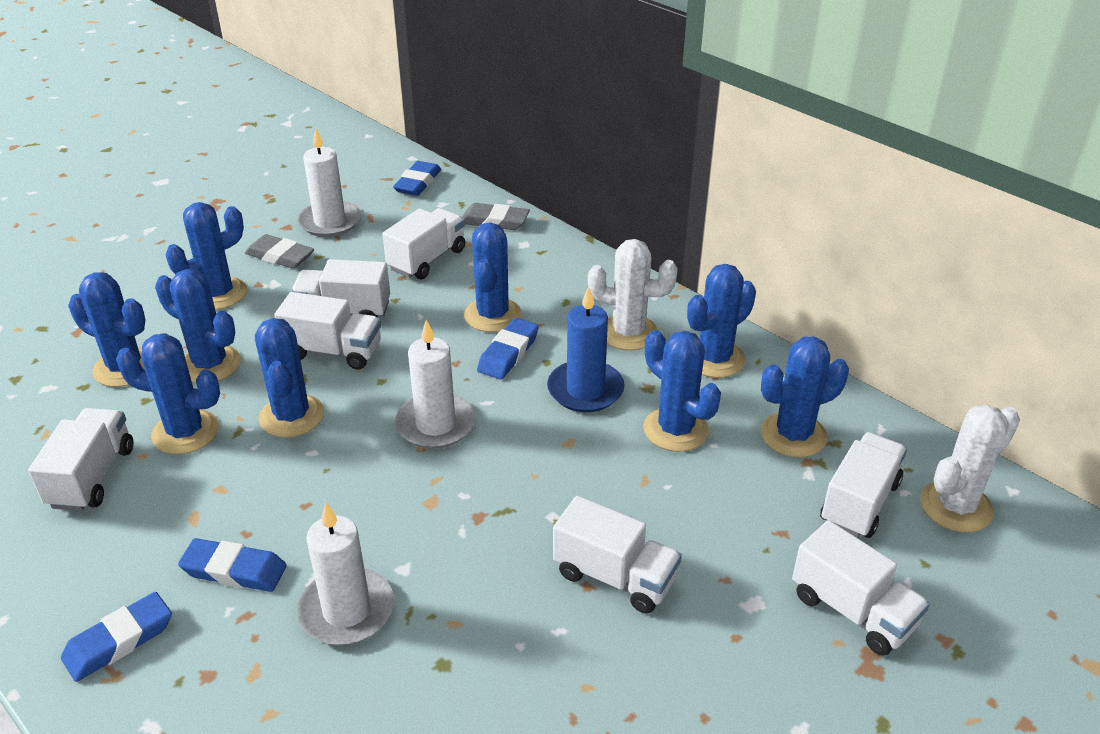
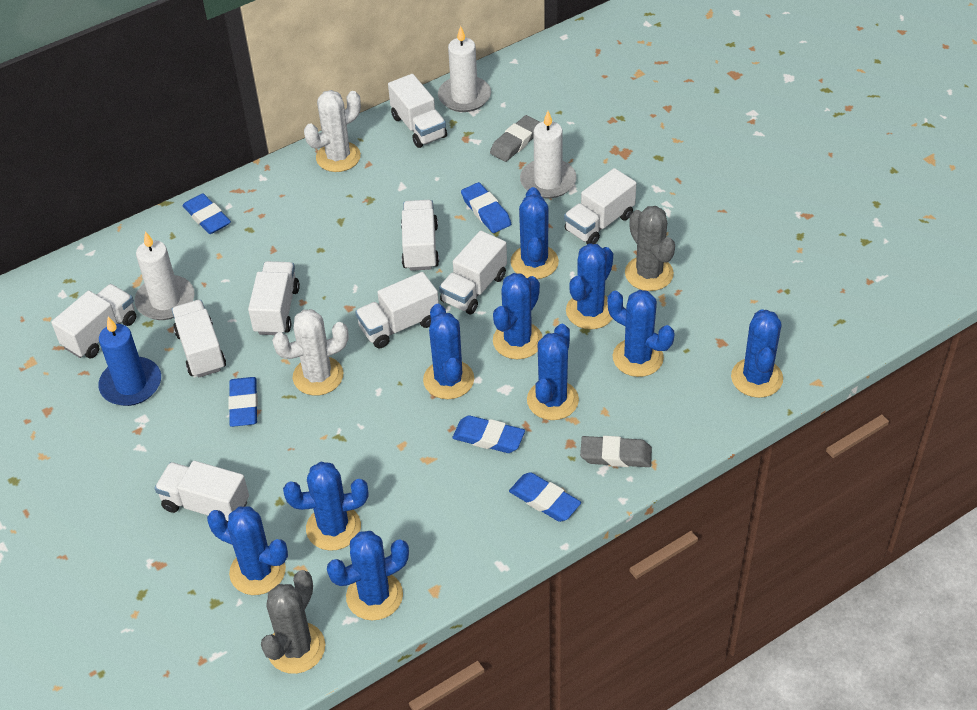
blue cactus: 9 -> 10
blue eraser: 4 -> 5
grey cactus: 0 -> 2
white truck: 7 -> 9

